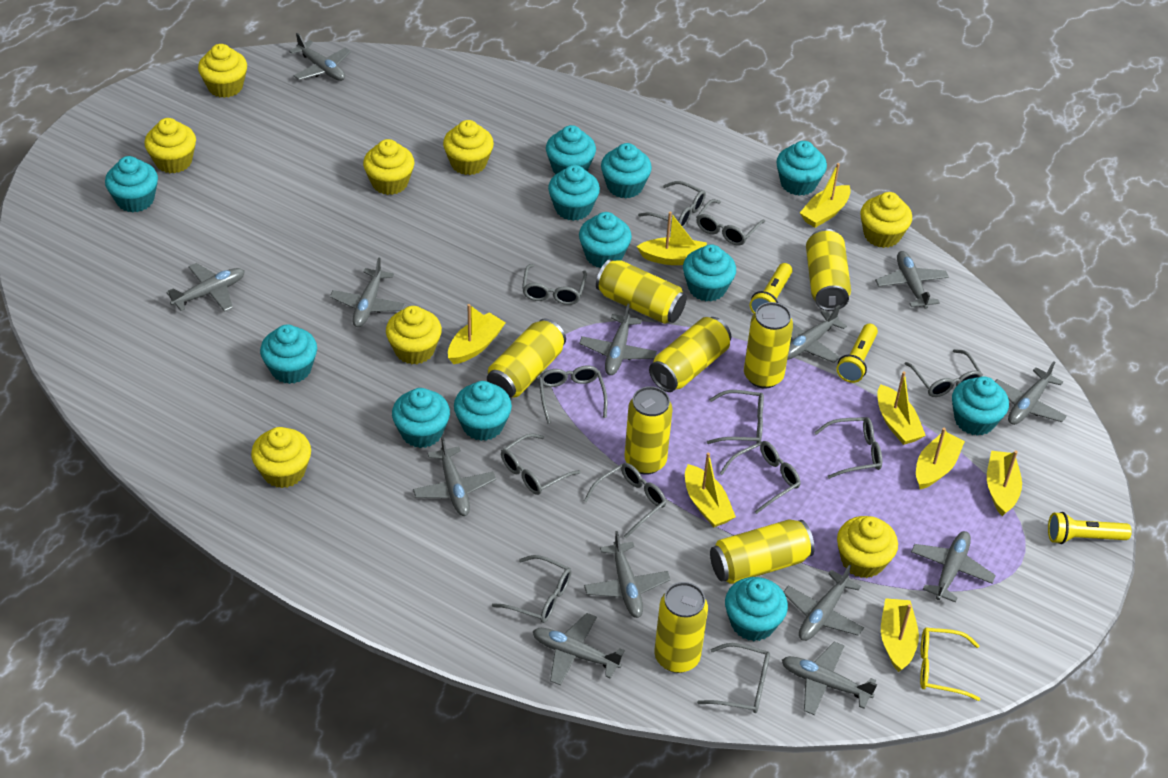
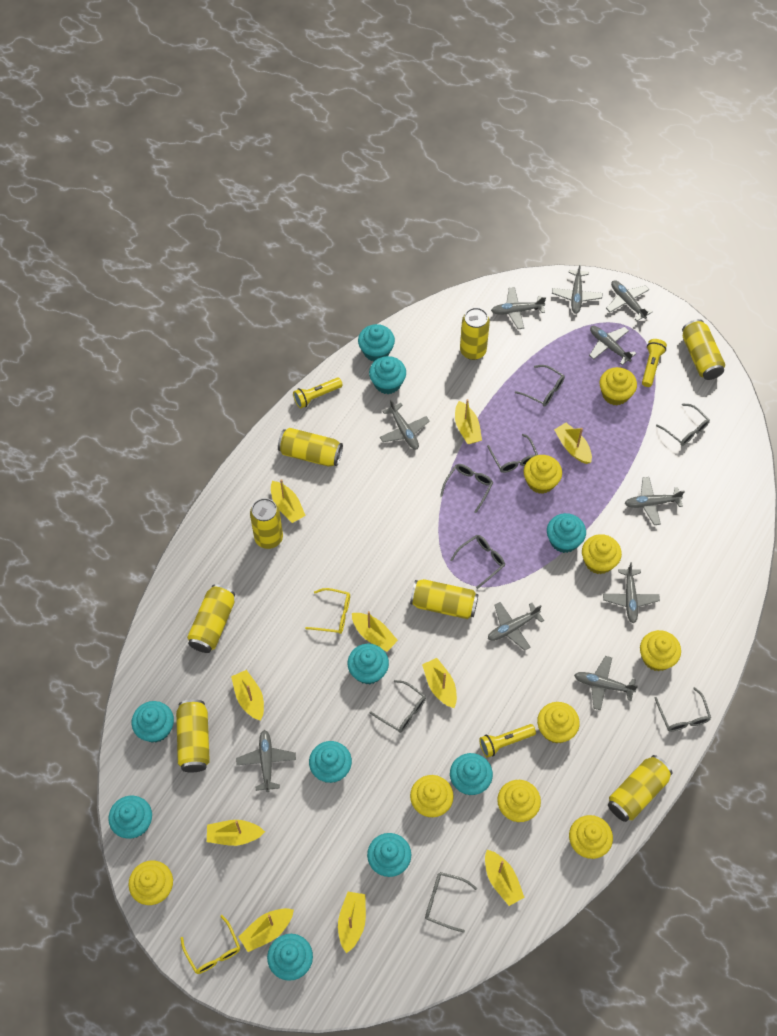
grey glasses: 12 -> 8
grey plane: 13 -> 10
turquoise cupcake: 12 -> 10
yellow boat: 8 -> 10
yellow cupcake: 8 -> 9
yellow glasses: 1 -> 2

